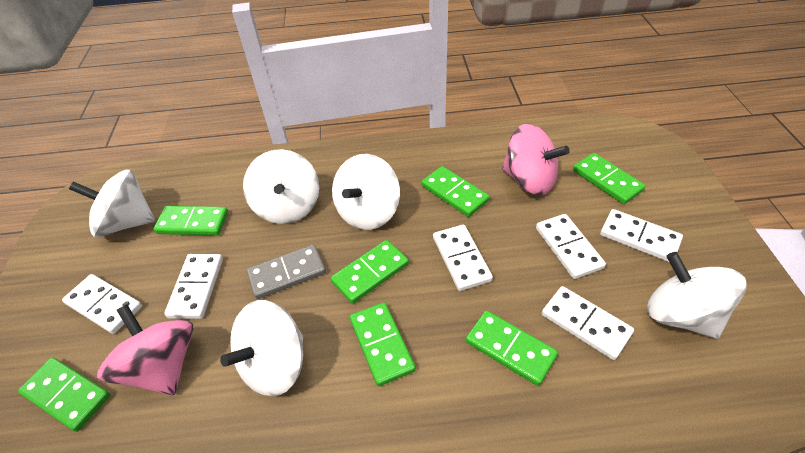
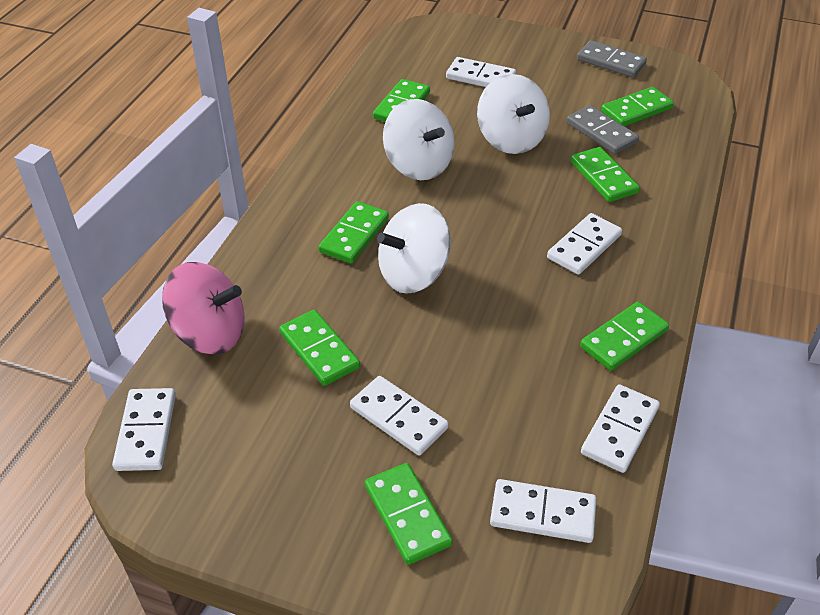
grey domino: 1 -> 2
pink spinning top: 2 -> 1
white spinning top: 5 -> 3

